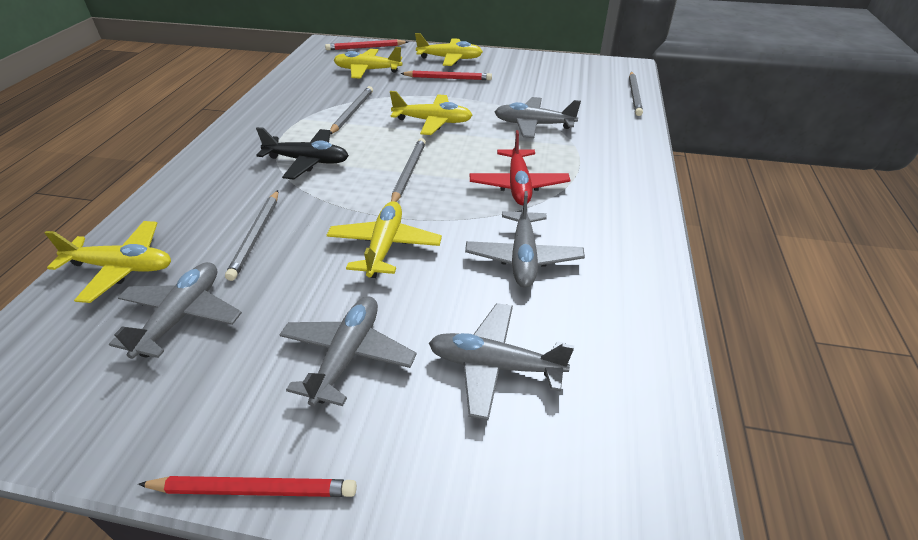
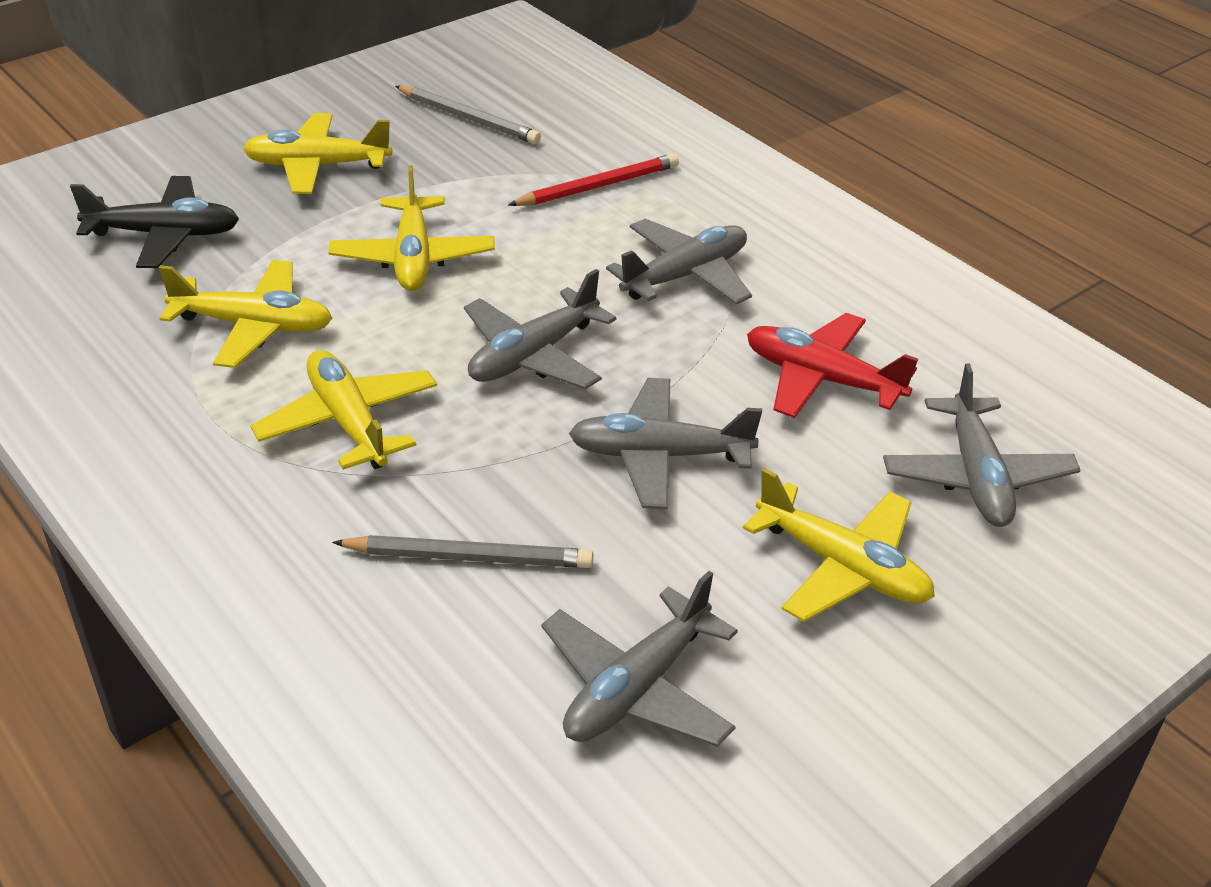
grey pencil: 4 -> 2
red pencil: 3 -> 1

